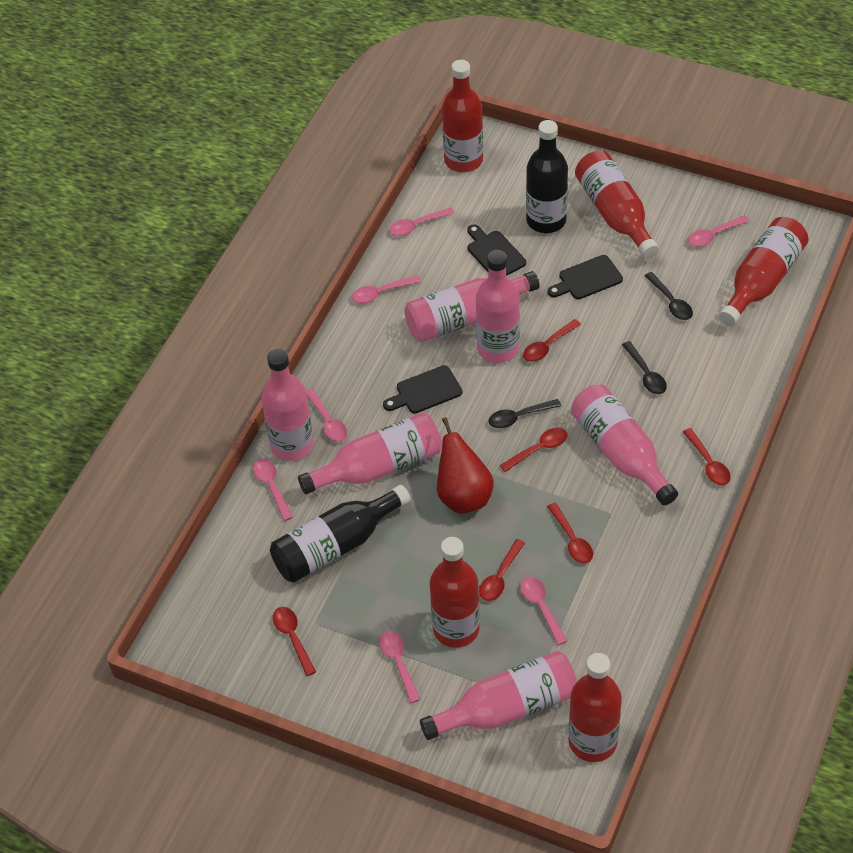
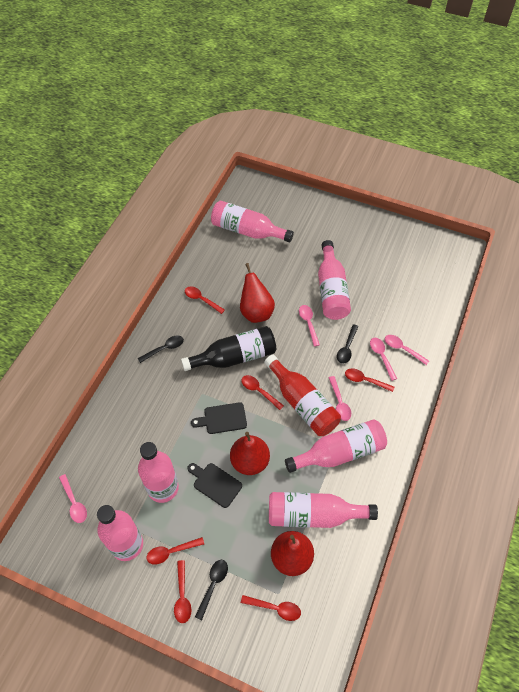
black bottle: 2 -> 1
black cutting board: 3 -> 2
pink spoon: 7 -> 5
red bottle: 5 -> 1
red pear: 1 -> 3

